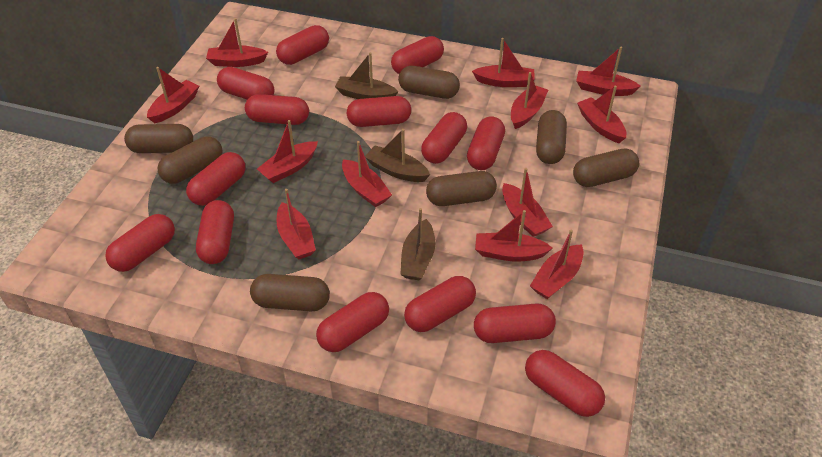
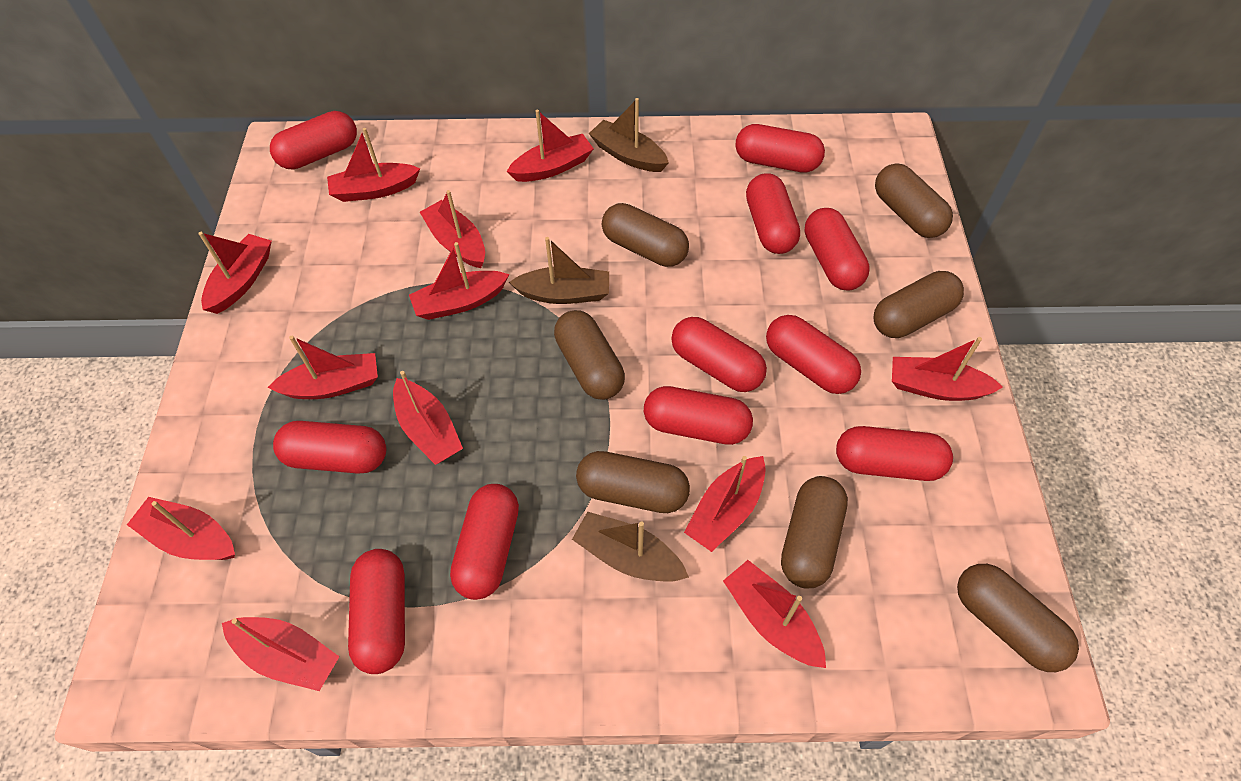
red capsule: 14 -> 11

